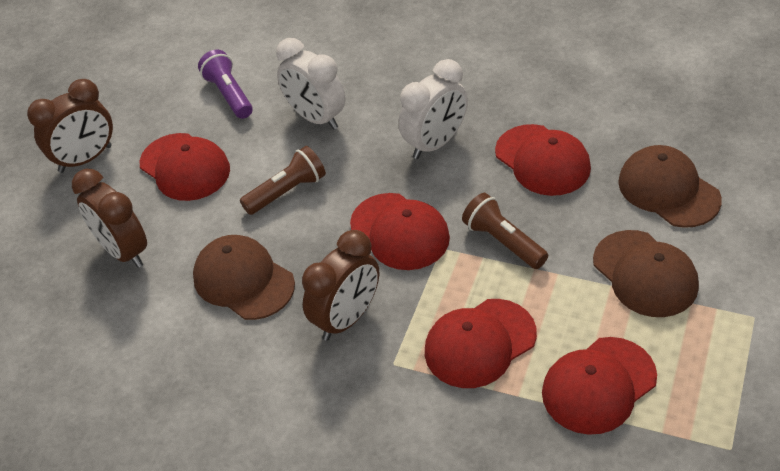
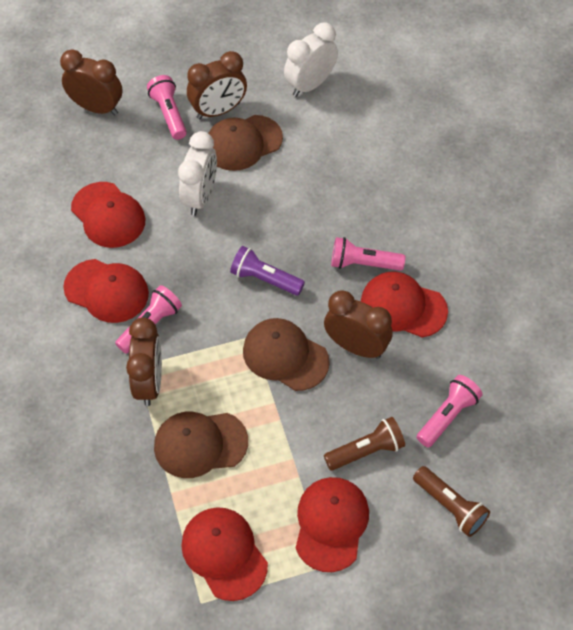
brown clock: 3 -> 4
pink flashlight: 0 -> 4

